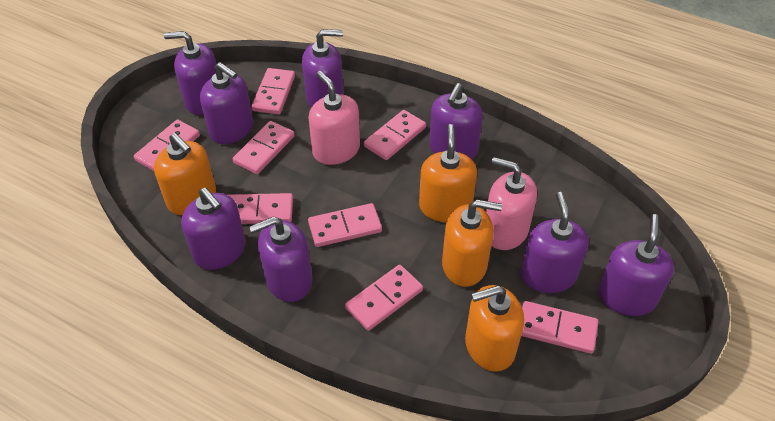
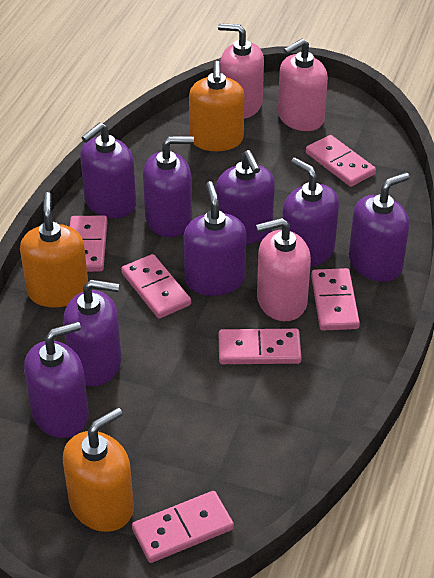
orange soap dispenser: 4 -> 3
pink domino: 8 -> 6
pink soap dispenser: 2 -> 3

